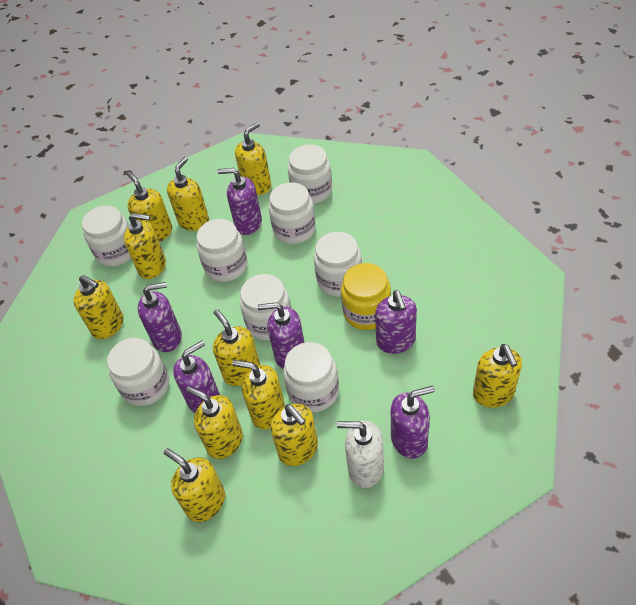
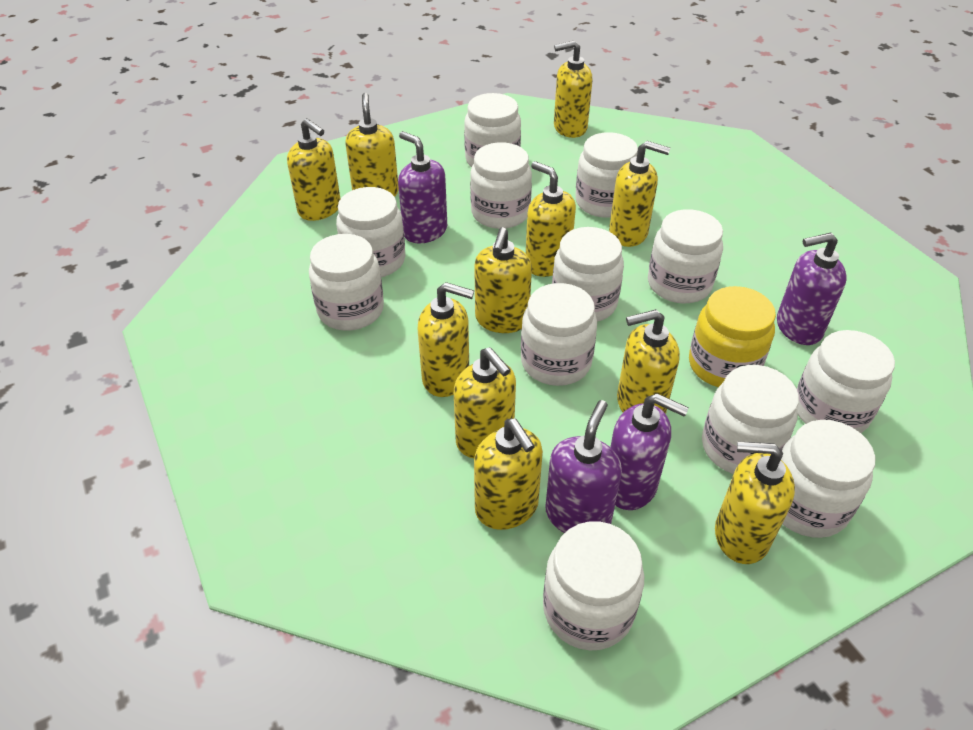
purple soap dispenser: 6 -> 4
white jar: 8 -> 12
white soap dispenser: 1 -> 0

